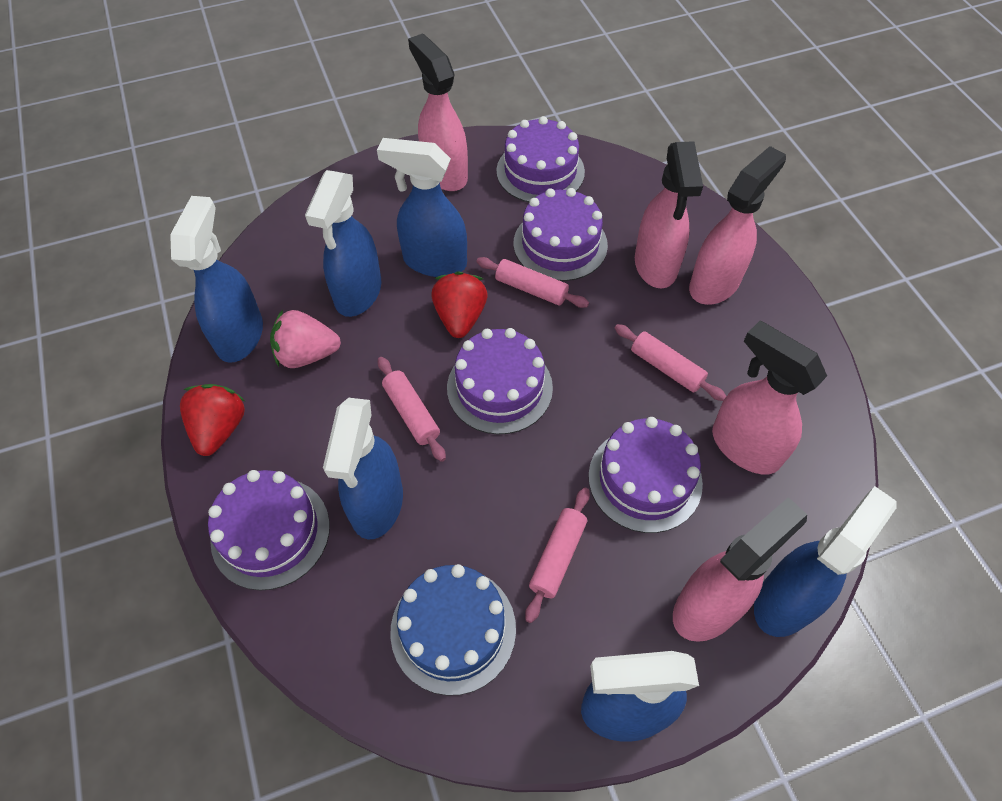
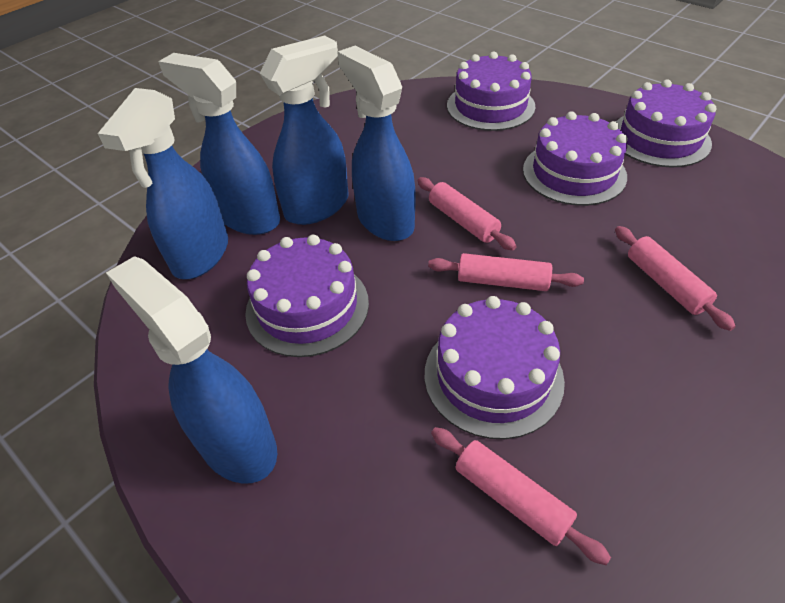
blue cake: 1 -> 0
blue spray bottle: 6 -> 5
pink spray bottle: 5 -> 0
pink strawberry: 1 -> 0
red strawberry: 2 -> 0

